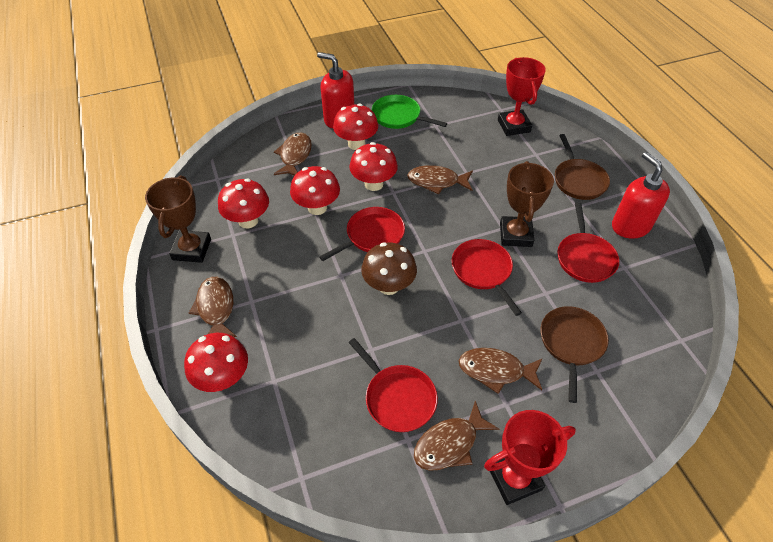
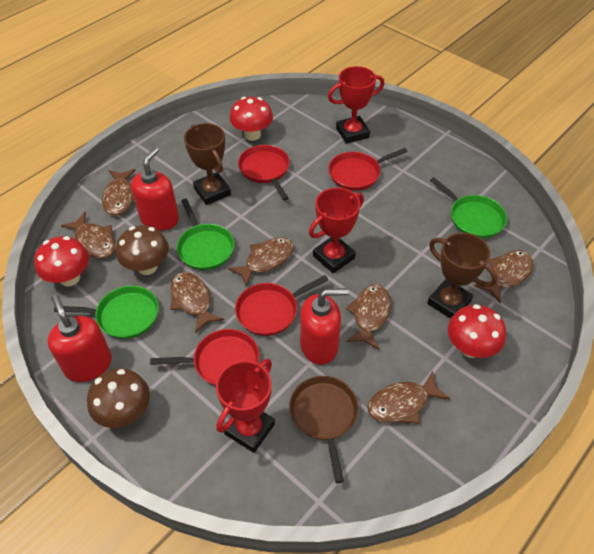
brown fish: 5 -> 7
brown mushroom: 1 -> 2
brown pan: 2 -> 1
green pan: 1 -> 3
red mushroom: 5 -> 3
red soap dispenser: 2 -> 3
red trophy: 2 -> 3

